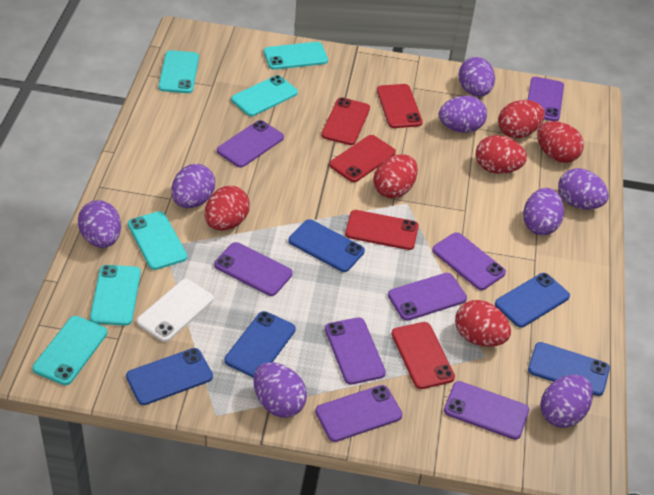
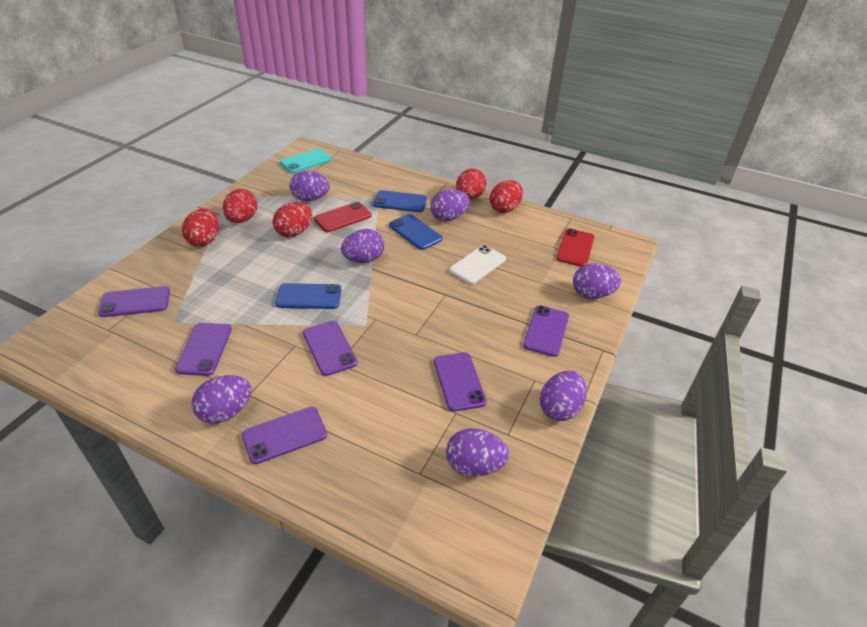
blue phone: 5 -> 3
purple egg: 8 -> 7
purple phone: 8 -> 6
red egg: 6 -> 5
red phone: 5 -> 2
turquoise phone: 6 -> 1

